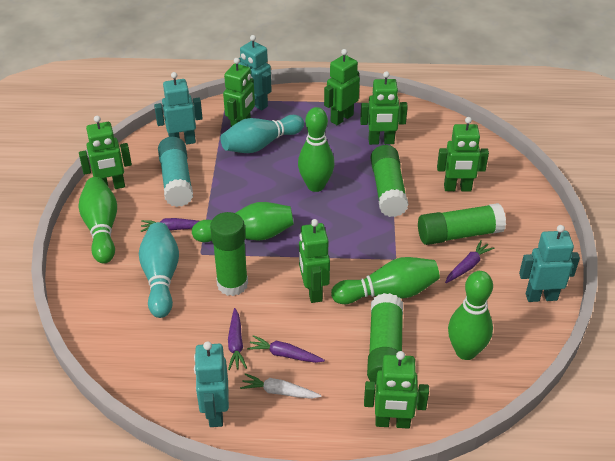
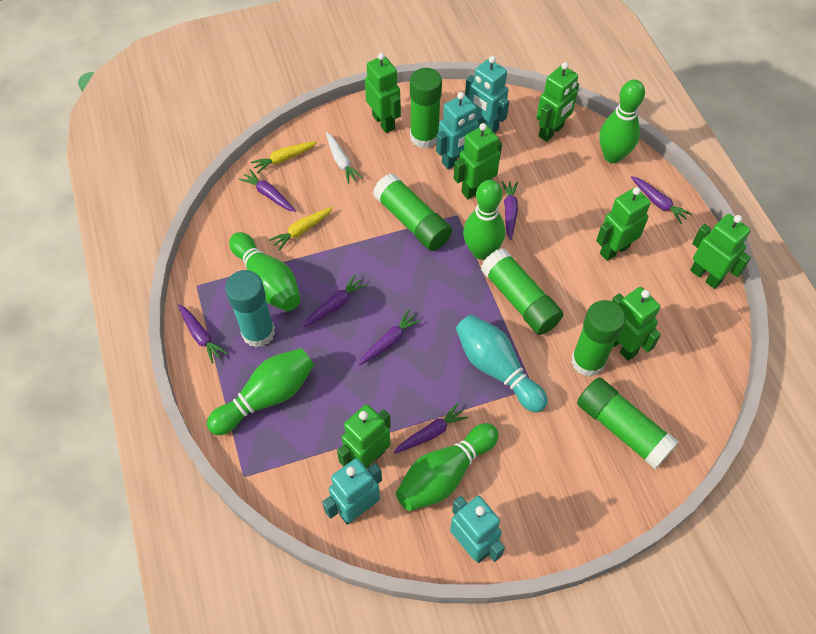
green glue stick: 4 -> 5
purple carrot: 4 -> 7
turquoise bowling pin: 2 -> 1
yellow carrot: 0 -> 2

